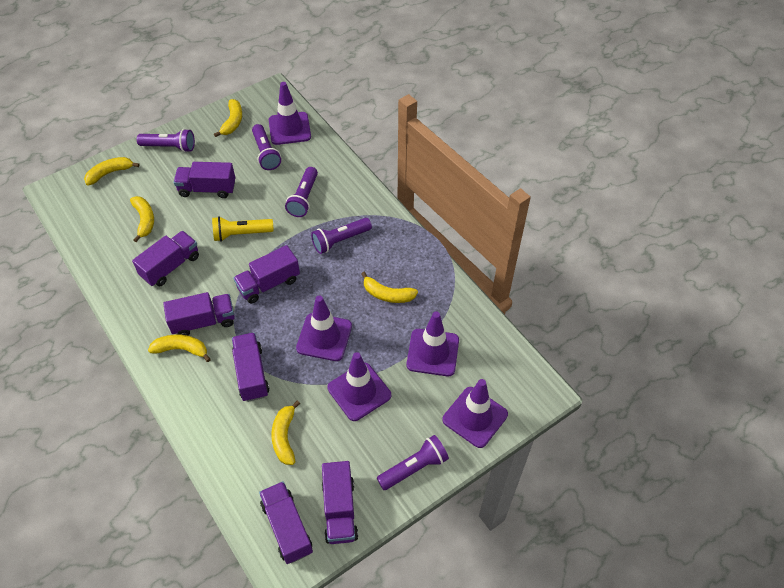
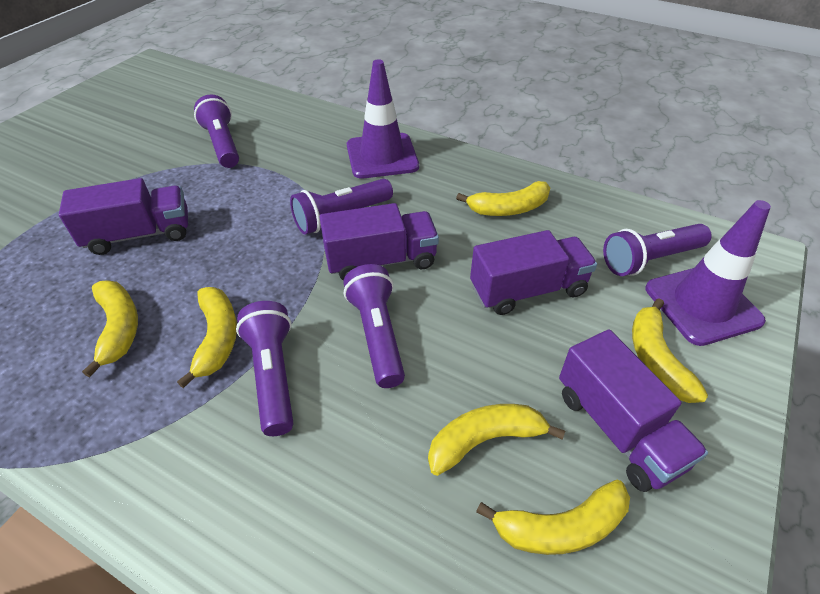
purple traffic cone: 5 -> 2
purple truck: 7 -> 4
yellow flashlight: 1 -> 0

